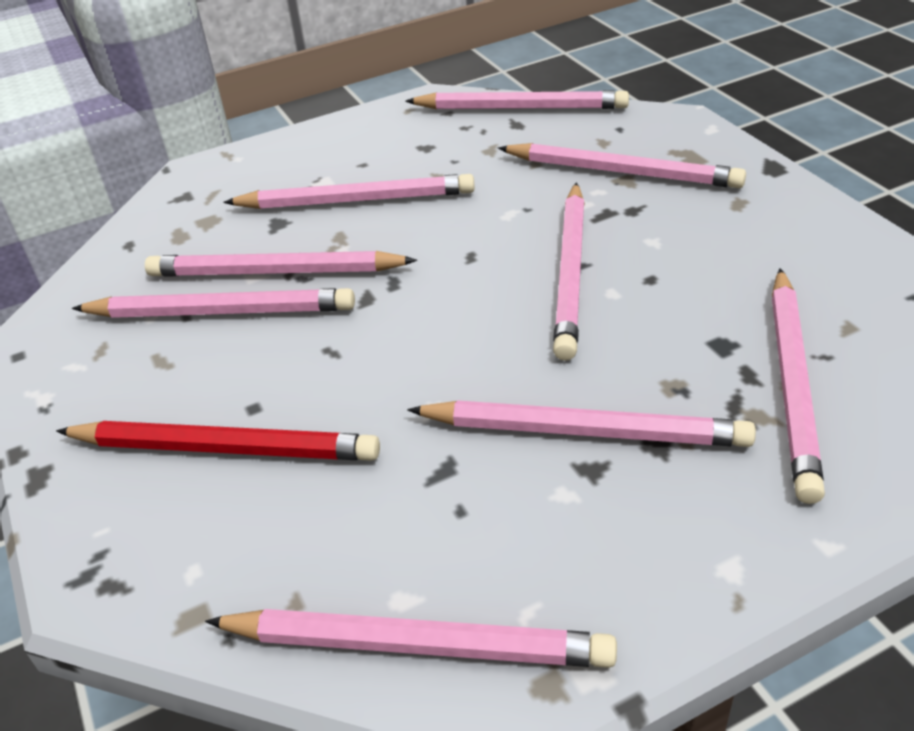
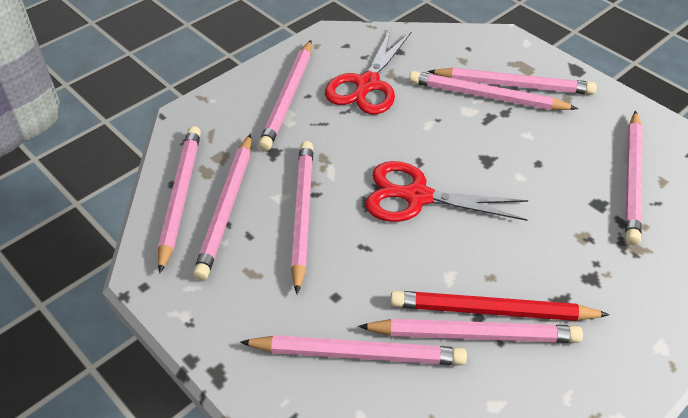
red scissors: 0 -> 2

